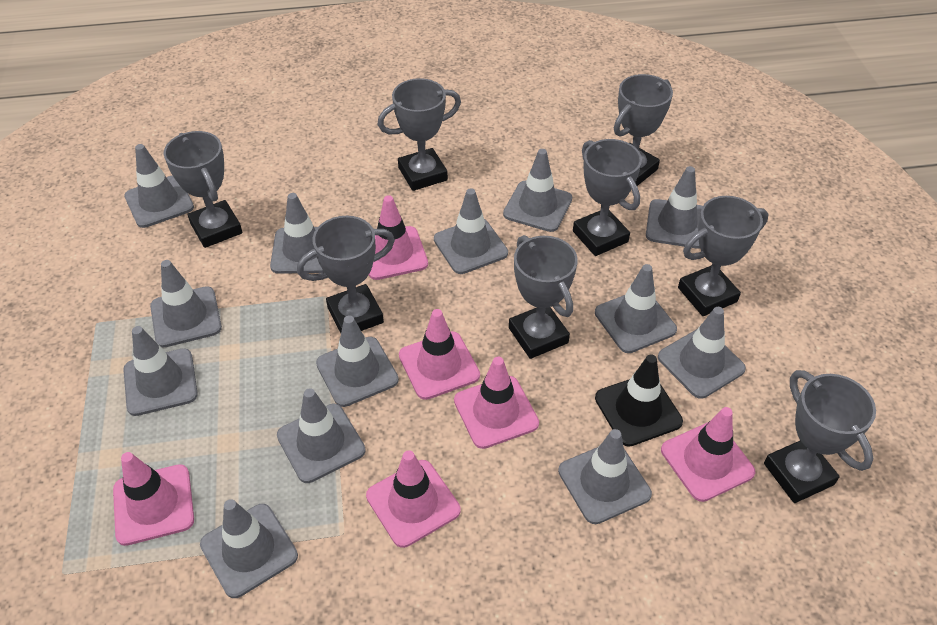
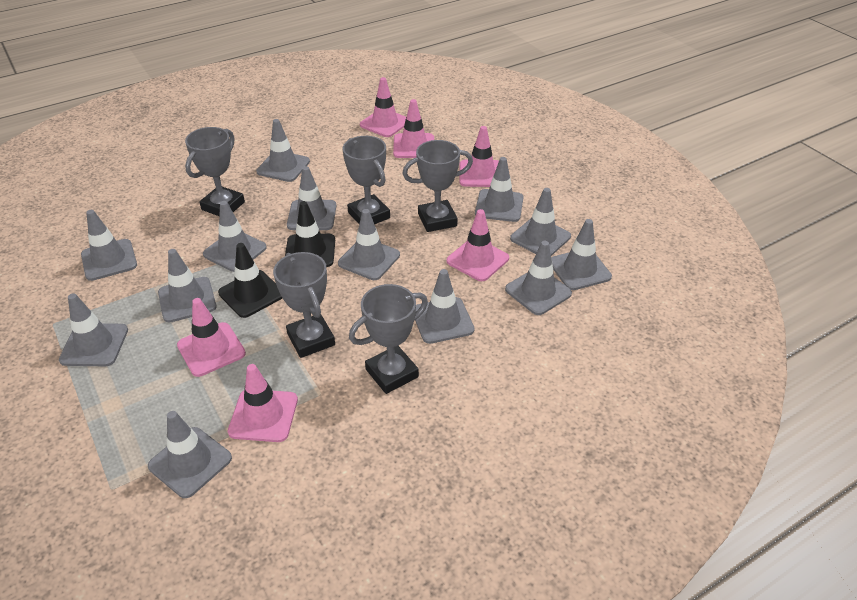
black traffic cone: 1 -> 2
grey trophy: 8 -> 5

